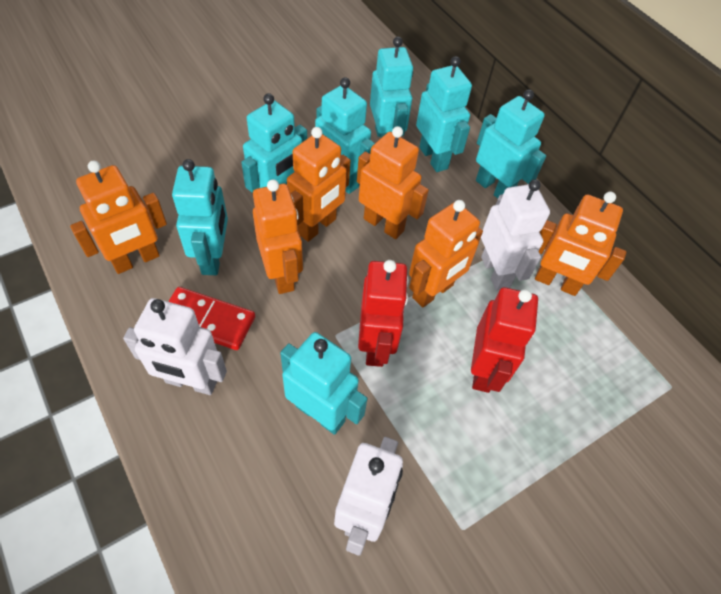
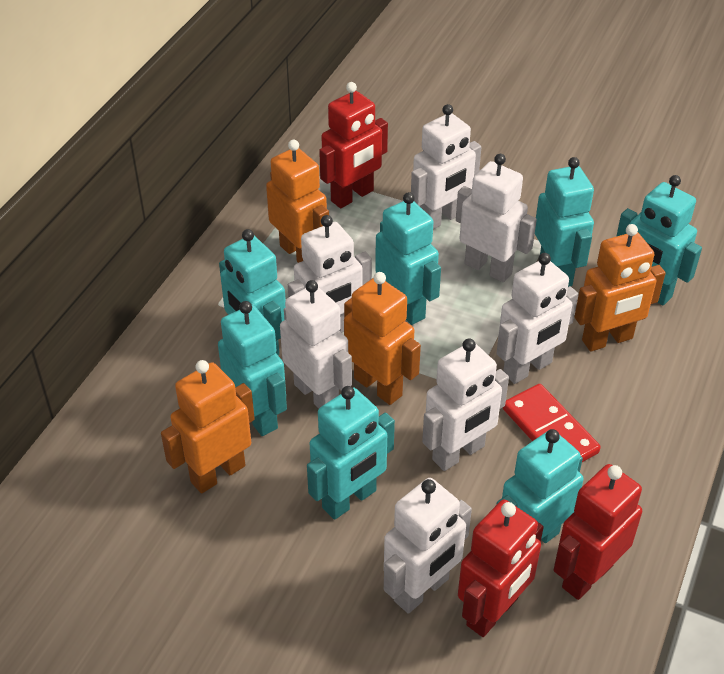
orange robot: 6 -> 4
red robot: 2 -> 3
white robot: 3 -> 7

